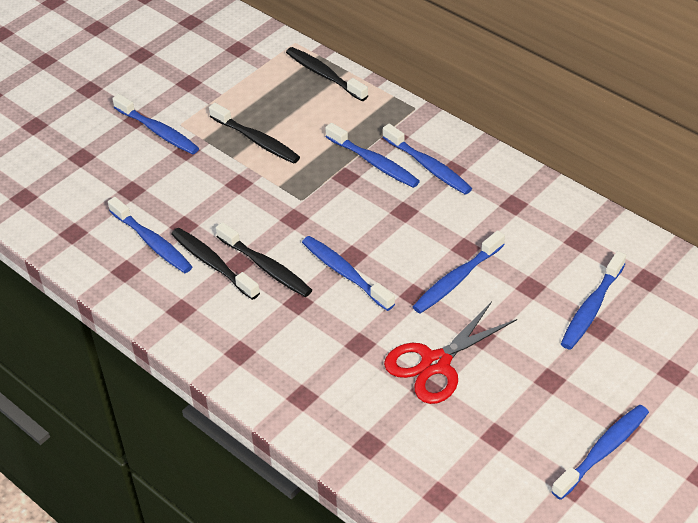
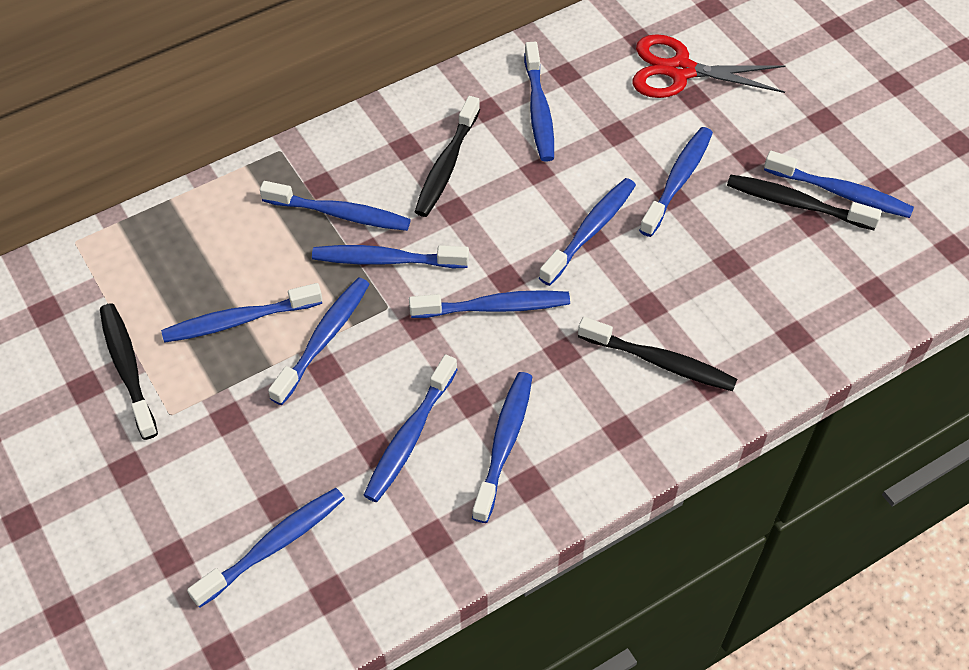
blue toothbrush: 8 -> 12

